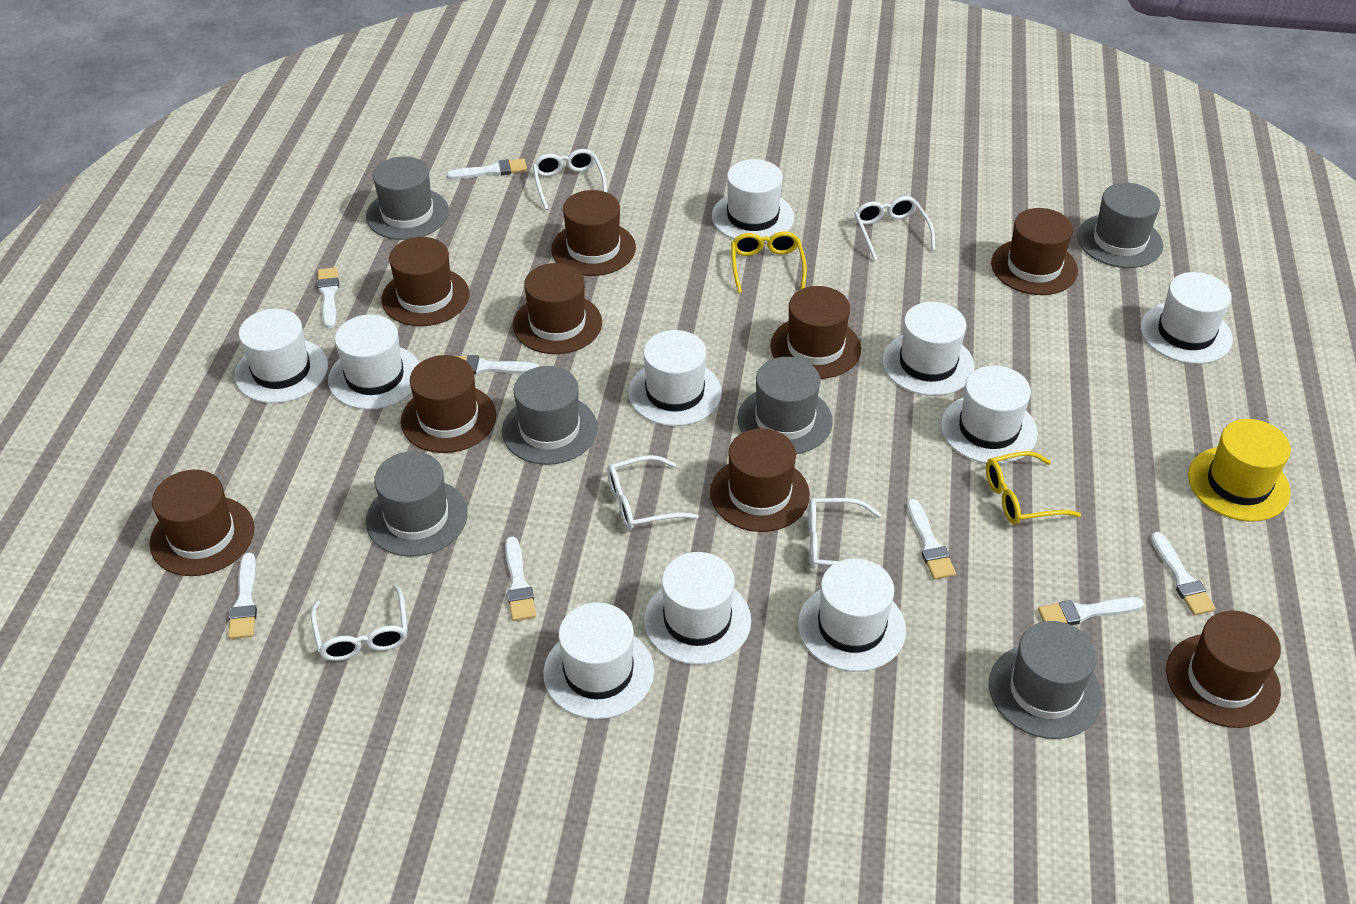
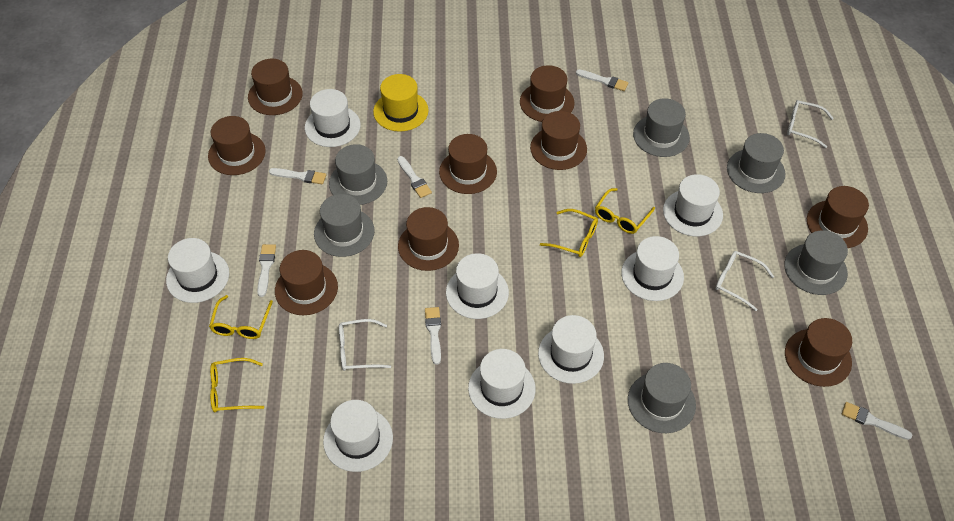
white brush: 8 -> 6
white glasses: 5 -> 3
white hat: 10 -> 8
yellow glasses: 2 -> 4

